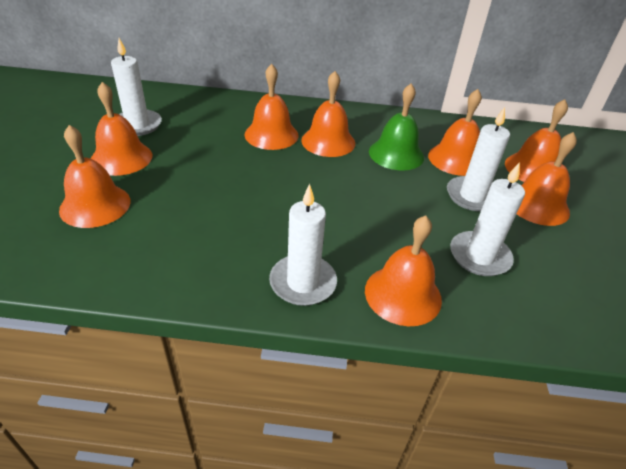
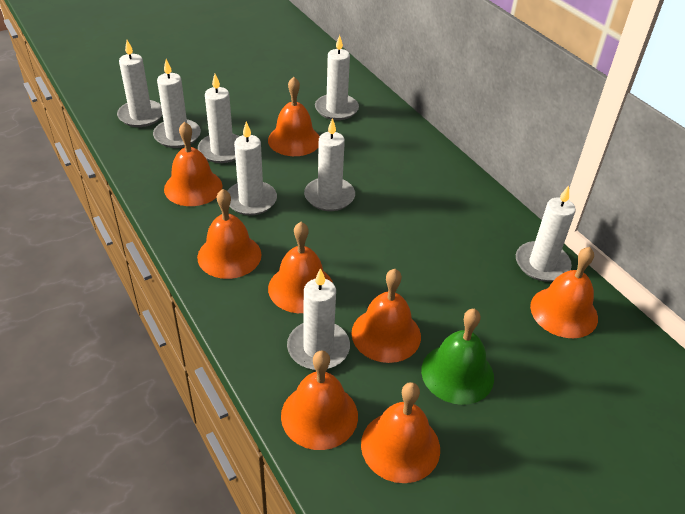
white candle: 4 -> 8

